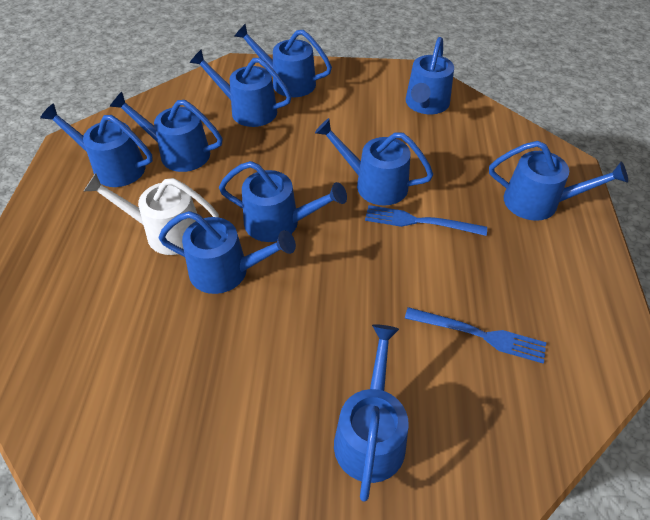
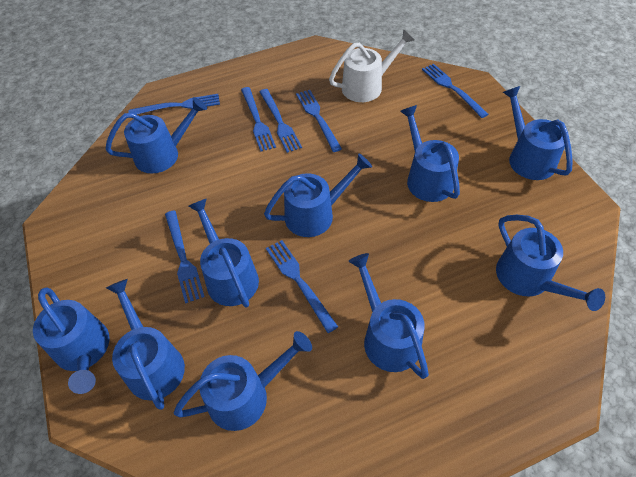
blue fork: 2 -> 7

